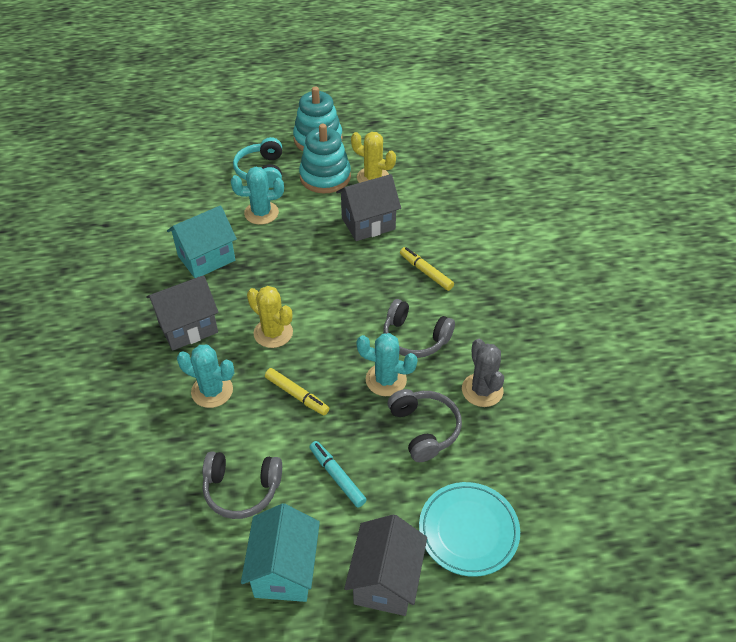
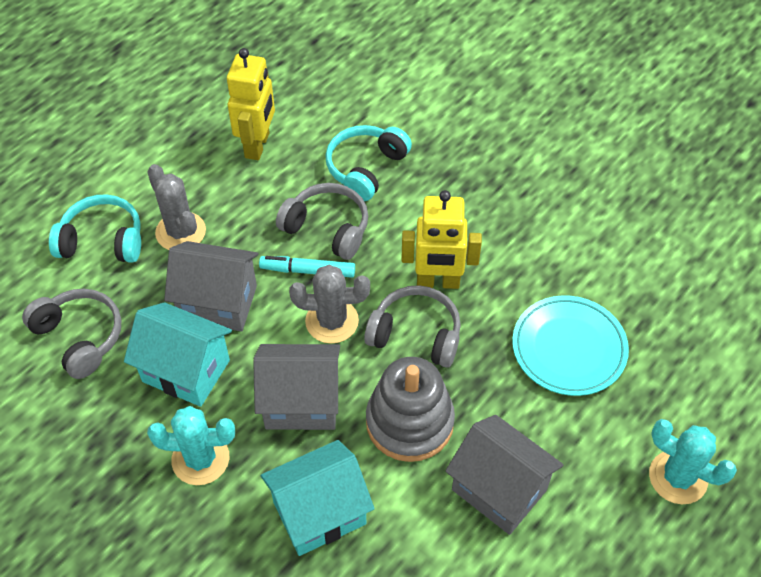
grey cactus: 1 -> 2
grey stacking toy: 0 -> 1
turquoise cactus: 3 -> 2
turquoise headphones: 1 -> 2
turquoise stacking toy: 2 -> 0
yellow cactus: 2 -> 0
yellow marker: 2 -> 0
yellow robot: 0 -> 2

